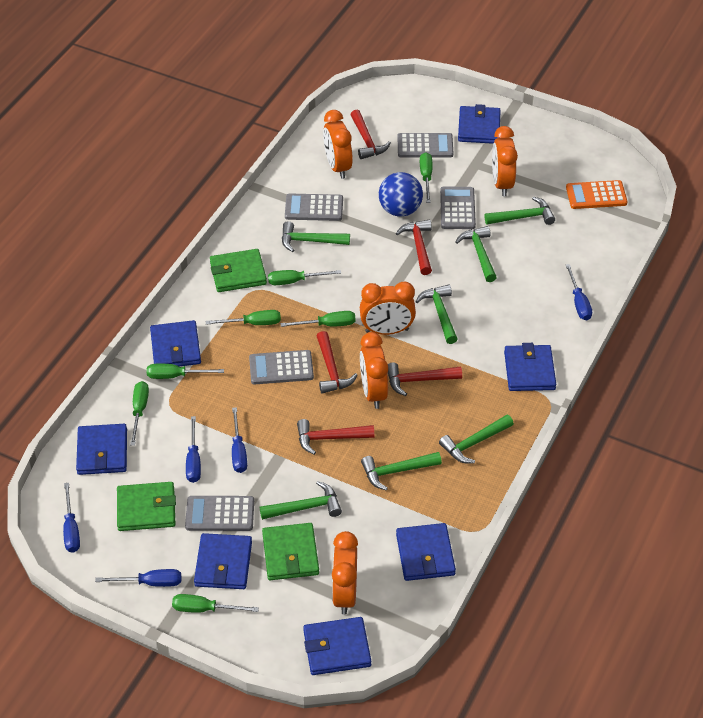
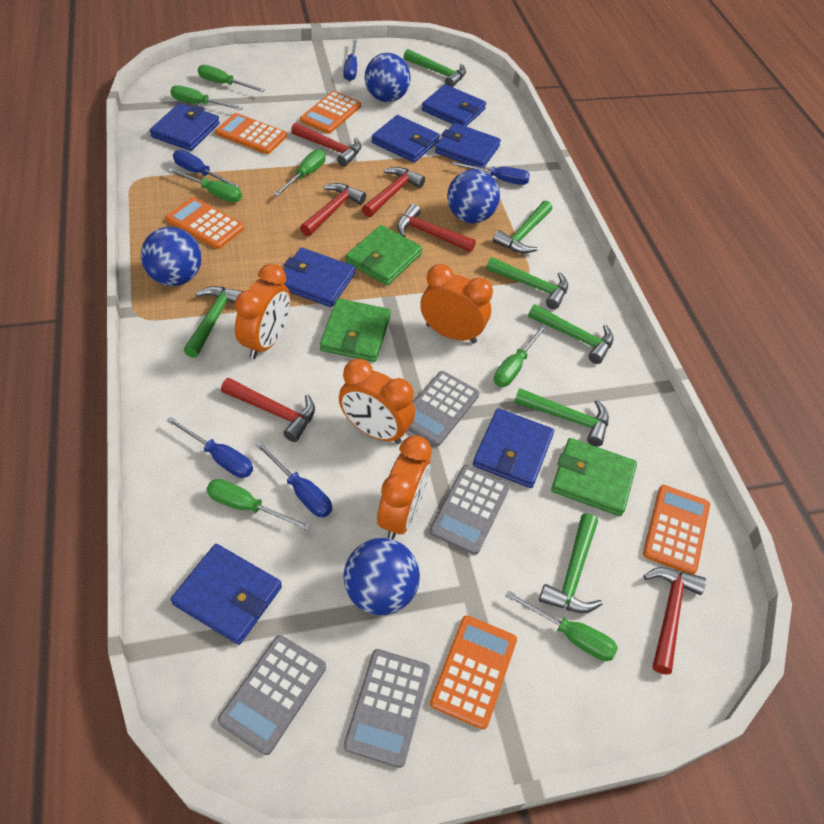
blue ball: 1 -> 4
grey calculator: 5 -> 4
orange calculator: 1 -> 5
orange clock: 5 -> 4
red hammer: 5 -> 6

